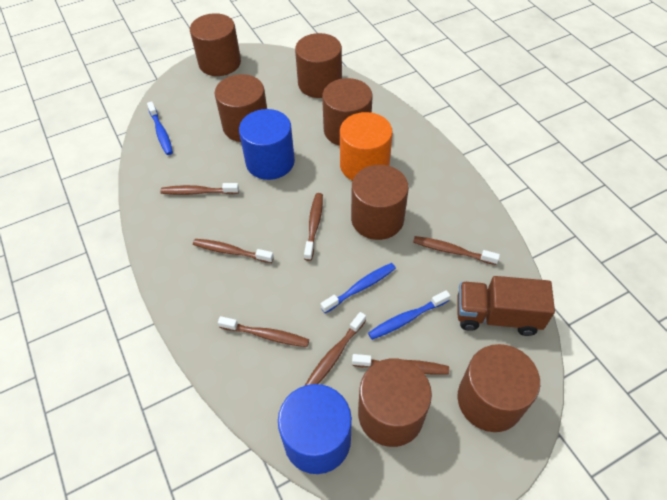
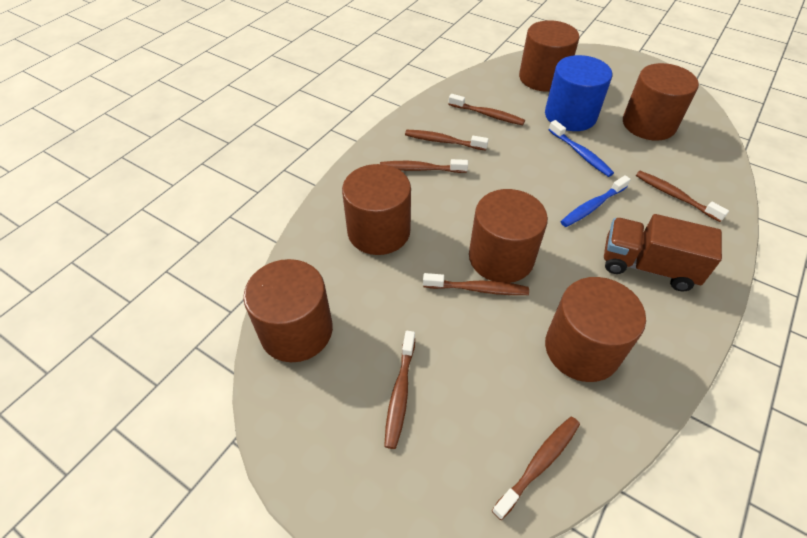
blue cylinder: 2 -> 1
blue toothbrush: 3 -> 2
brown cylinder: 7 -> 6
orange cylinder: 1 -> 0

